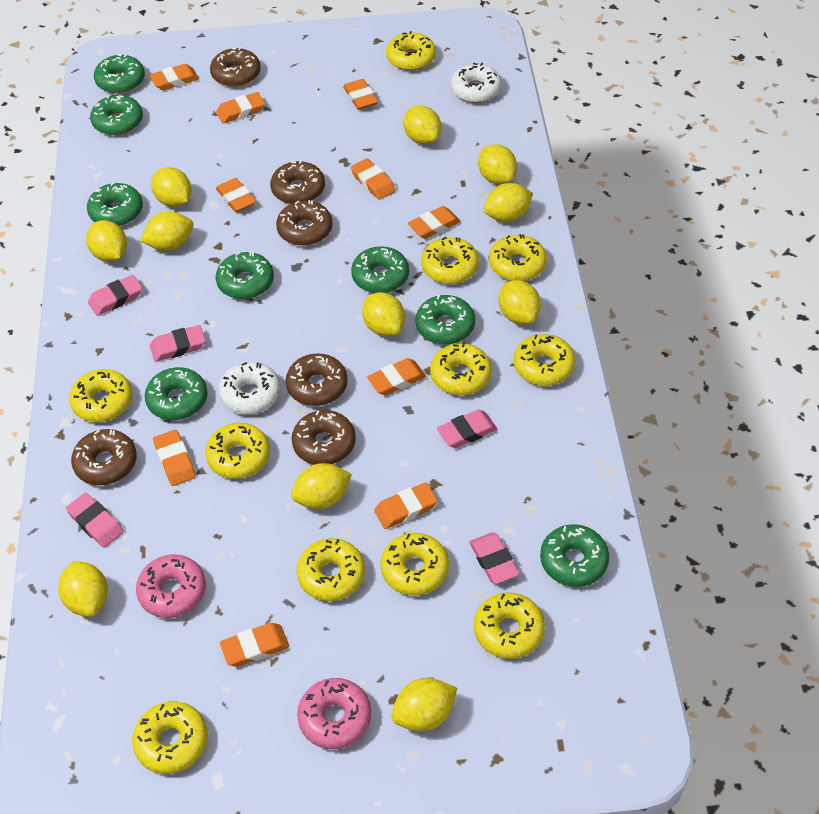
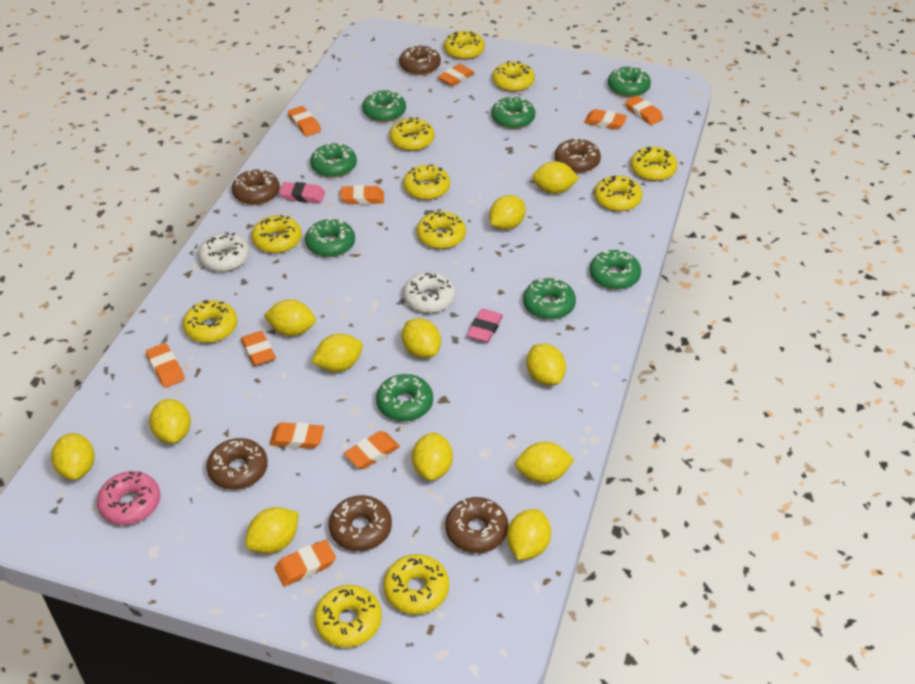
pink donut: 2 -> 1
pink eraser: 5 -> 2
yellow lemon: 11 -> 12

